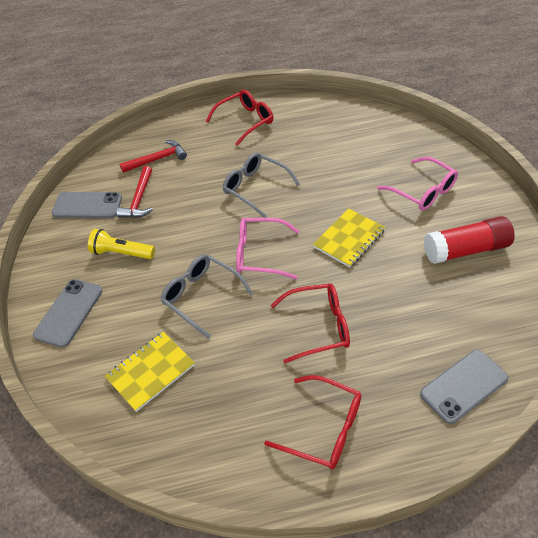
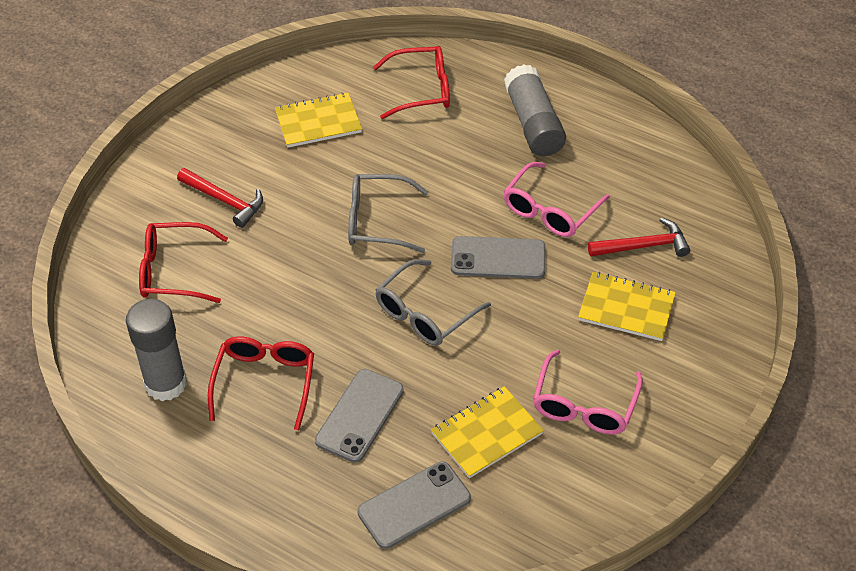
grey glue stick: 0 -> 2
red glue stick: 1 -> 0
yellow flashlight: 1 -> 0
yellow notebook: 2 -> 3

